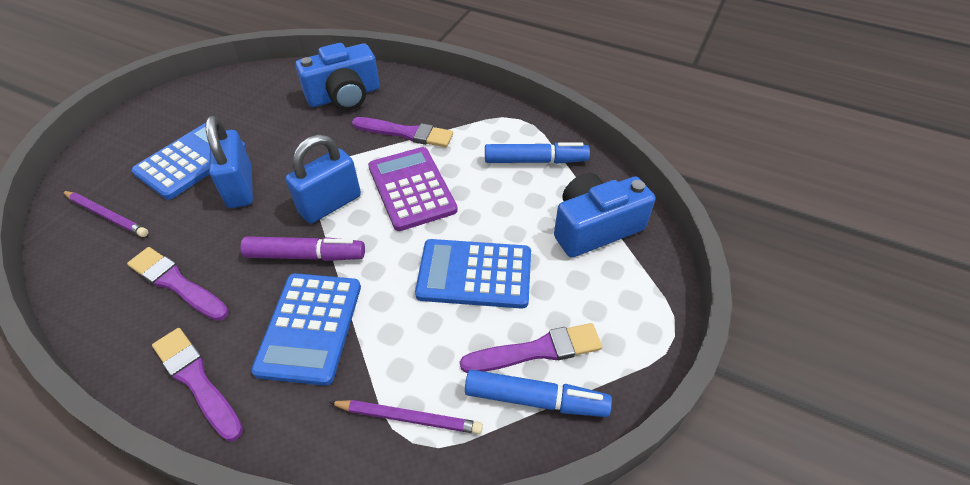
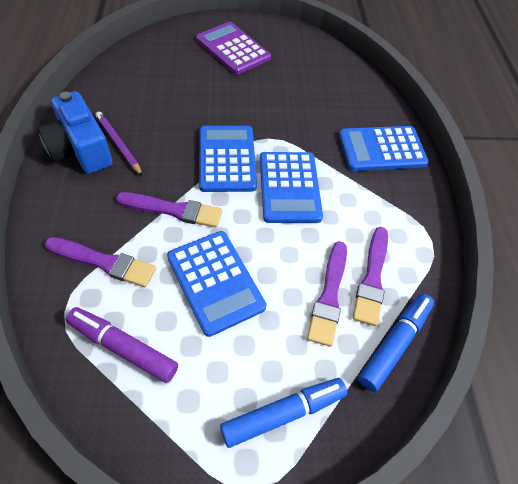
blue calculator: 3 -> 4
blue camera: 2 -> 1
blue padlock: 2 -> 0
purple pencil: 2 -> 1

